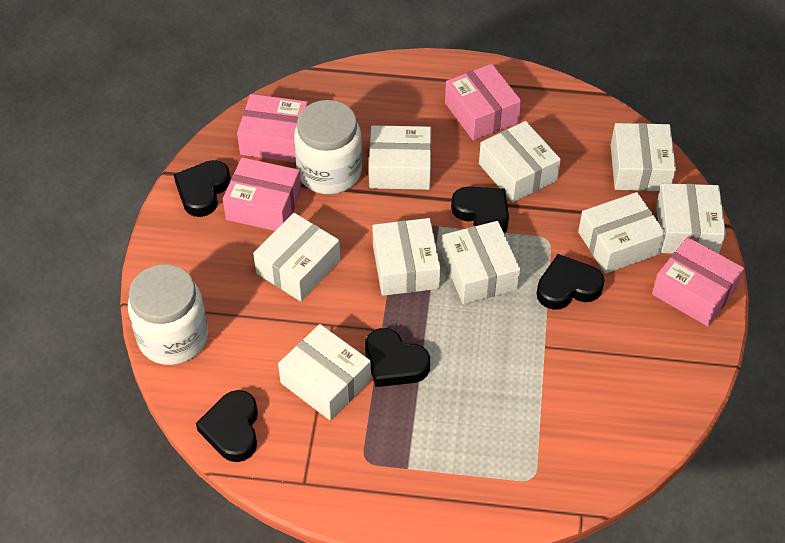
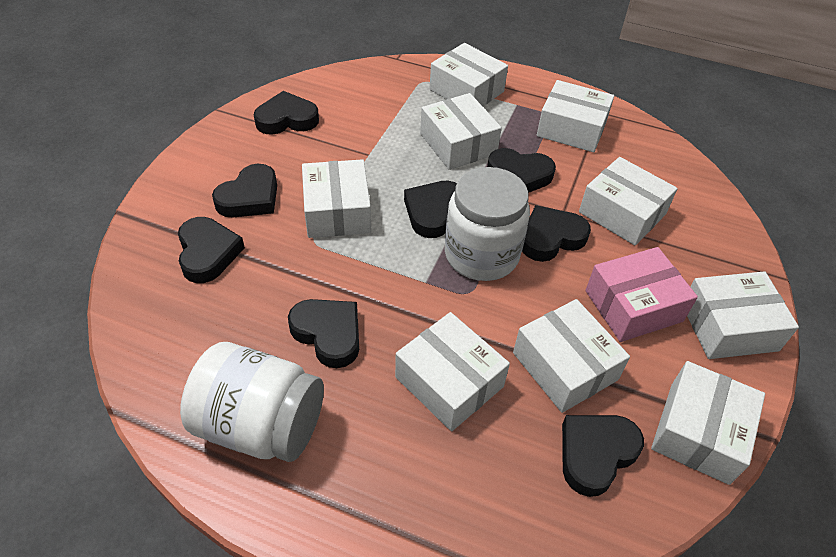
black heart: 5 -> 8
pink box: 4 -> 1

